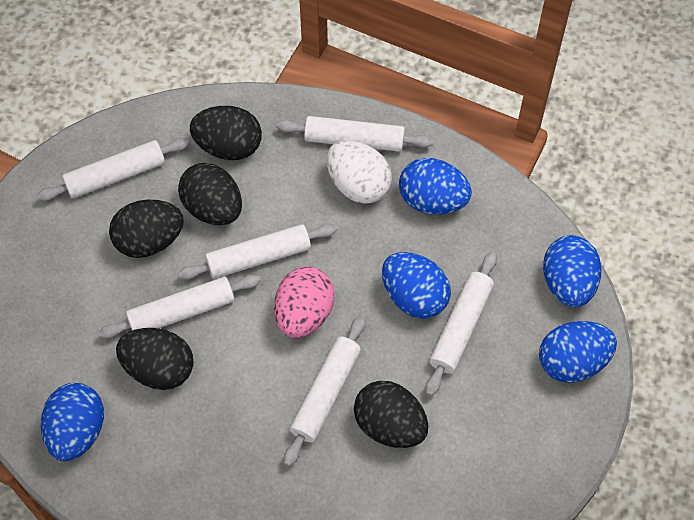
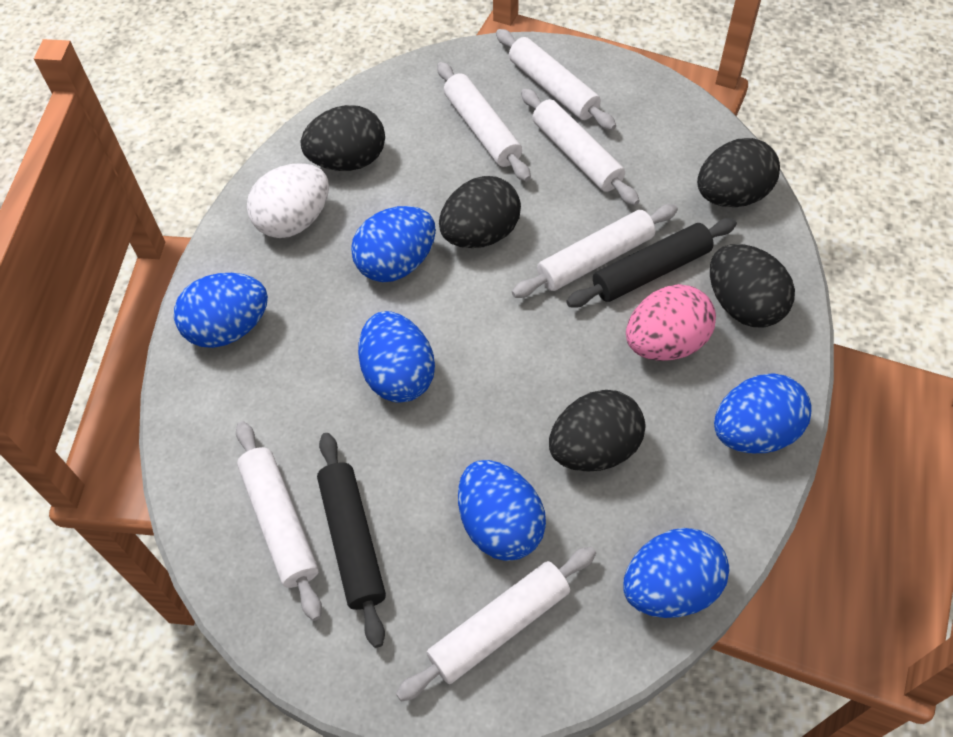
black rolling pin: 0 -> 2
blue egg: 5 -> 6

